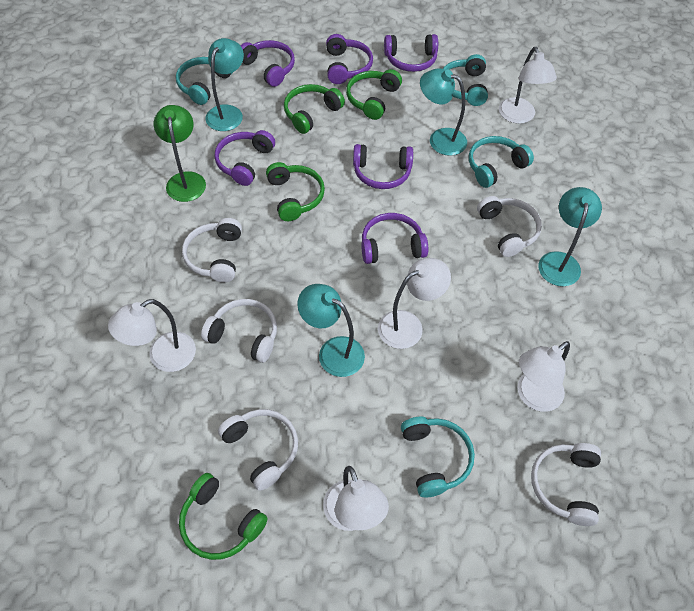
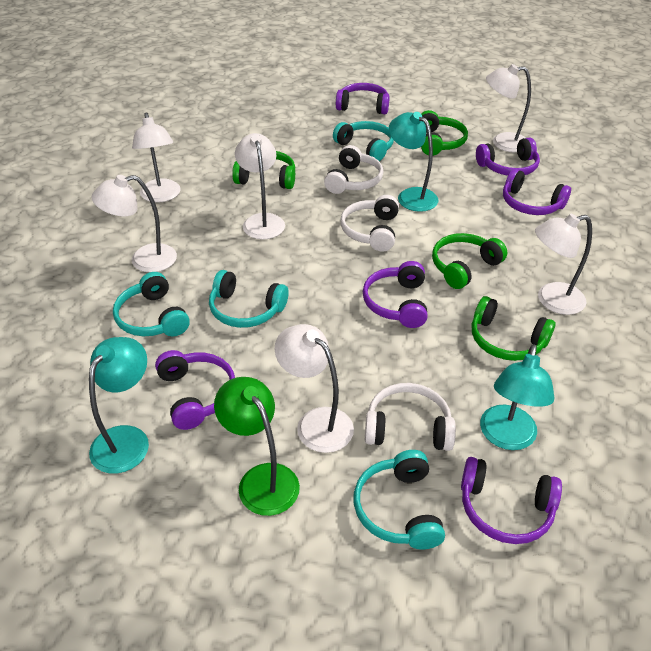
turquoise lamp: 4 -> 3
white headphones: 5 -> 3
white lamp: 5 -> 6

